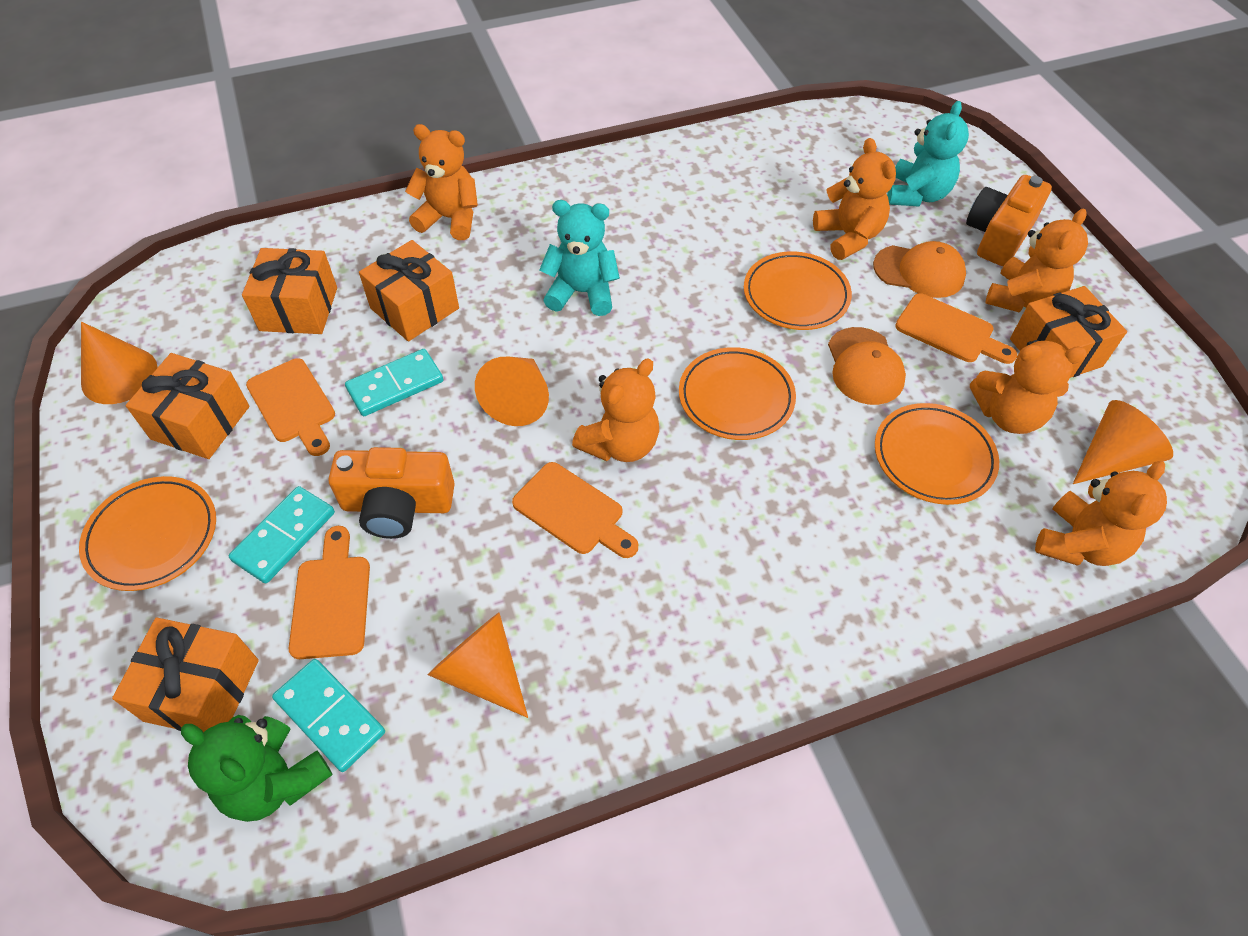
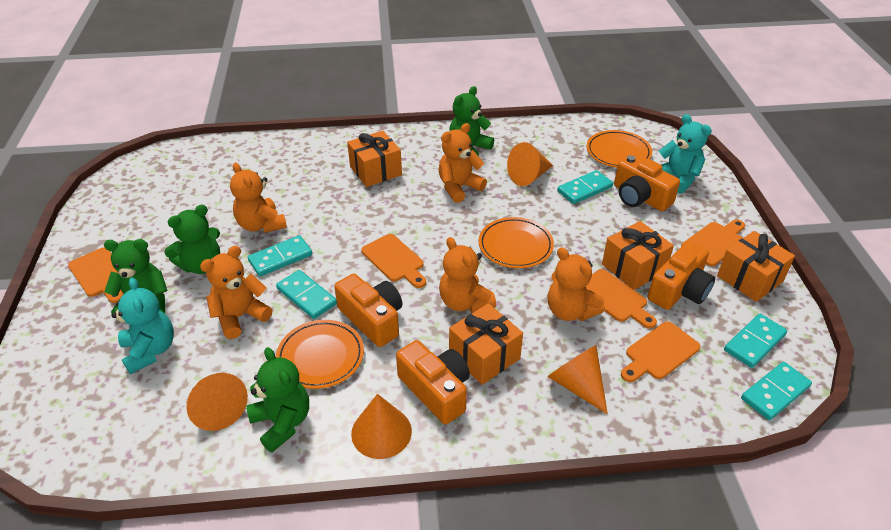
green teddy bear: 1 -> 4
orange camera: 2 -> 4
orange cap: 2 -> 0
orange cutting board: 4 -> 5
orange gift: 5 -> 4
orange plate: 4 -> 3
orange teddy bear: 6 -> 5
turquoise domino: 3 -> 5

